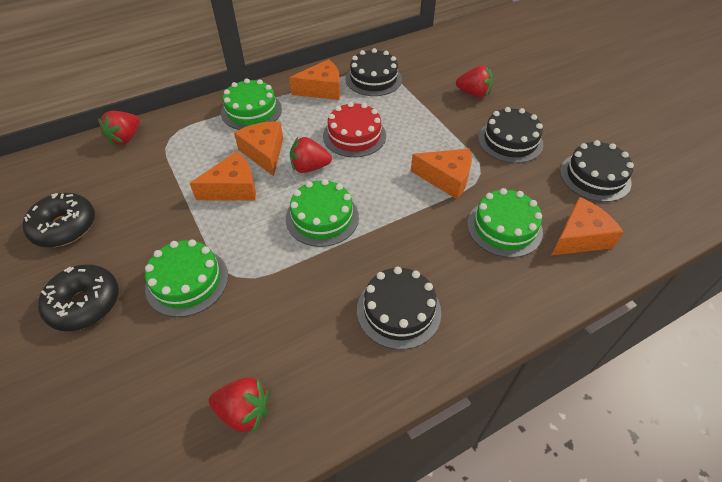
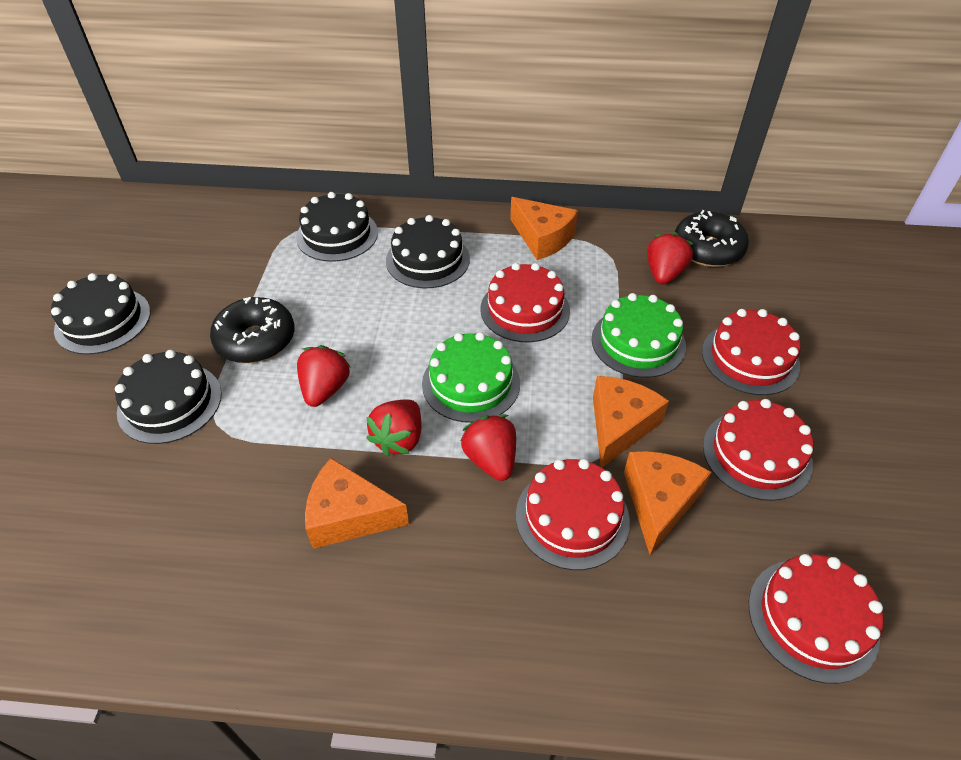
green cake: 4 -> 2
orange cheese: 5 -> 4
red cake: 1 -> 5

